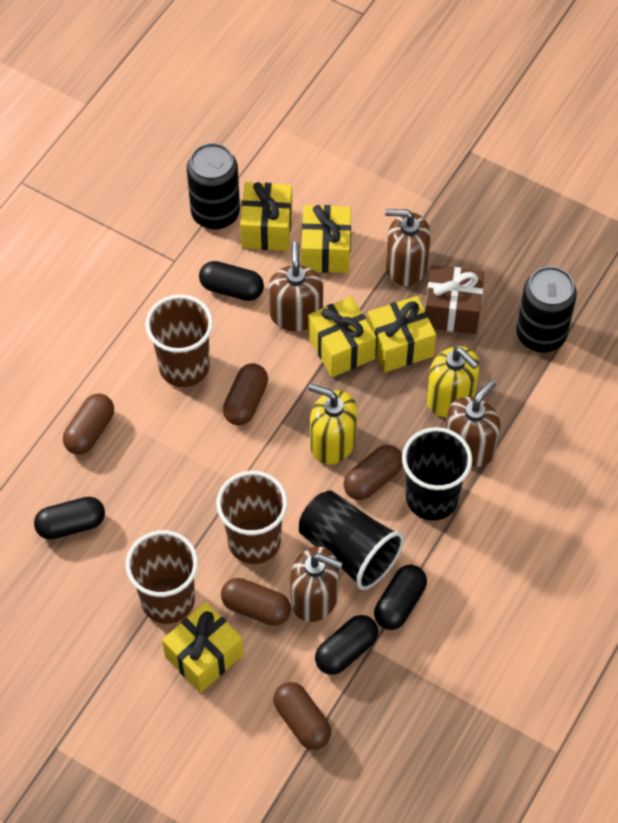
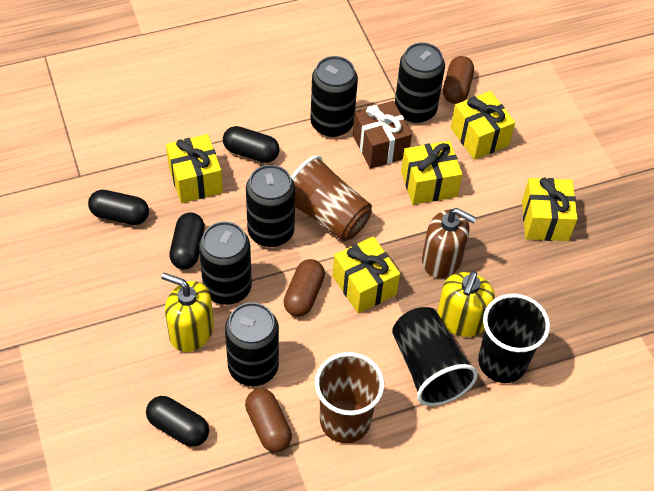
black can: 2 -> 5
brown capsule: 5 -> 3
brown cup: 3 -> 2
brown soap dispenser: 4 -> 1

